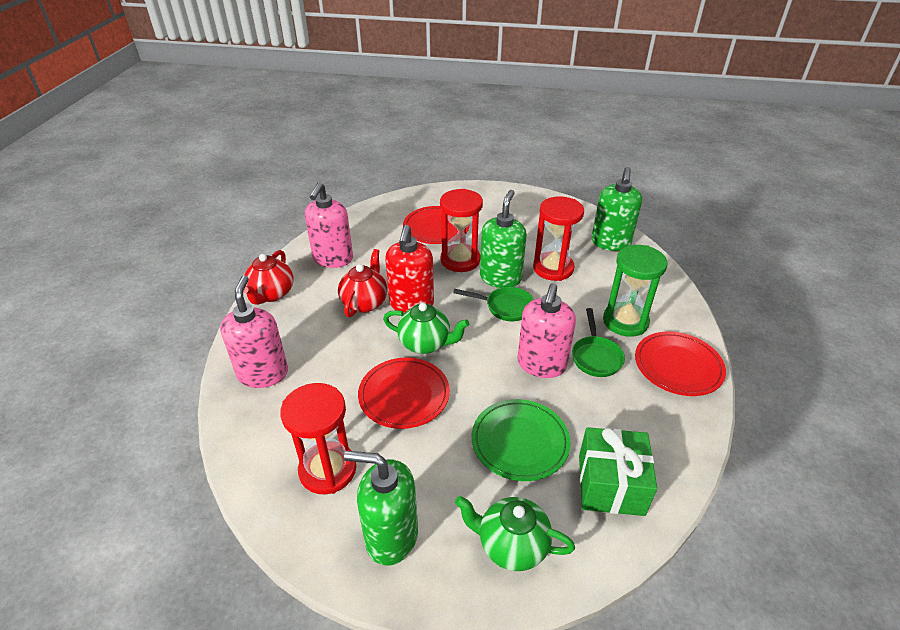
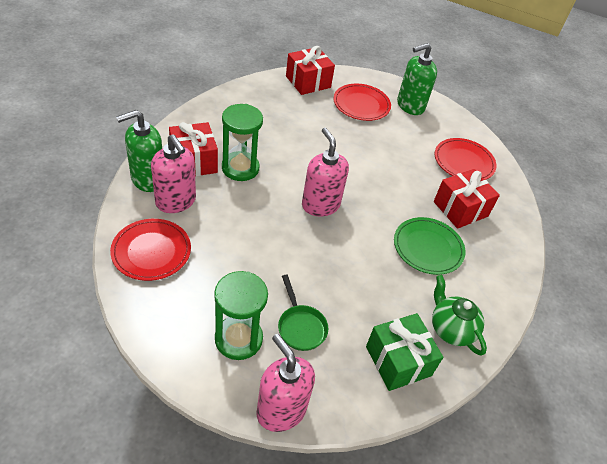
green hourglass: 1 -> 2
green pan: 2 -> 1
green soap dispenser: 3 -> 2
green teapot: 2 -> 1
red gift: 0 -> 3
red hourglass: 3 -> 0
red soap dispenser: 1 -> 0
red teapot: 2 -> 0

